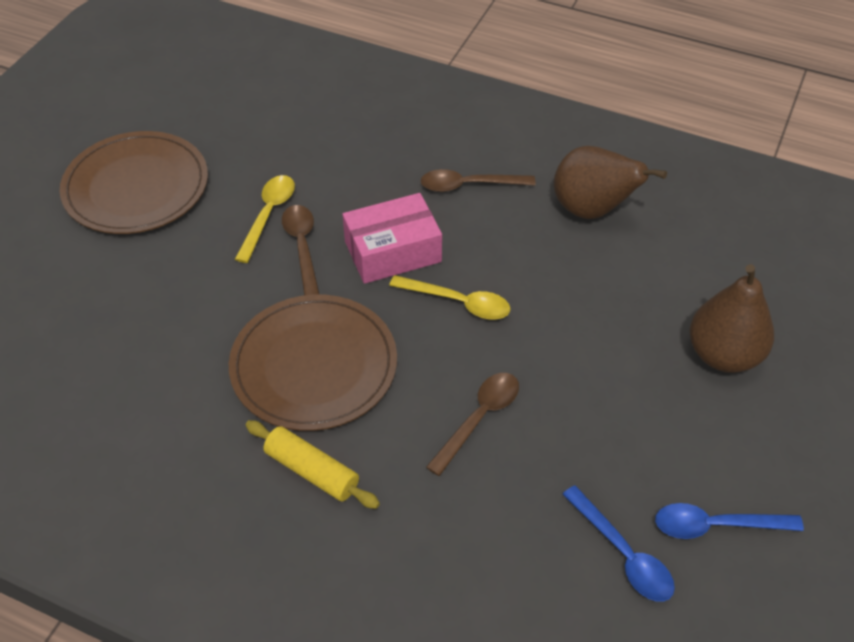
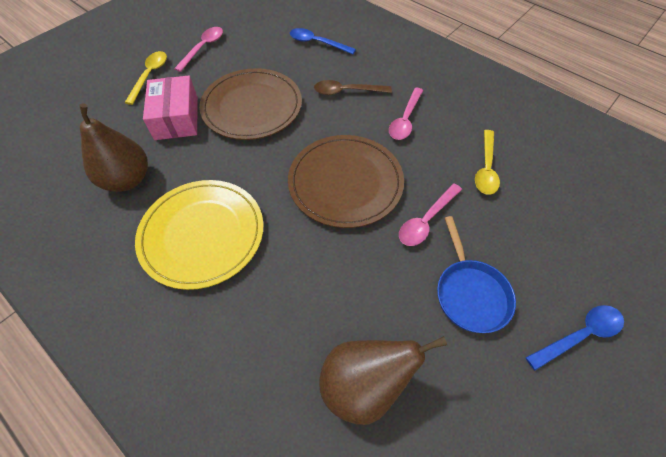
blue pan: 0 -> 1
brown spoon: 3 -> 1
pink spoon: 0 -> 3
yellow plate: 0 -> 1
yellow rolling pin: 1 -> 0

